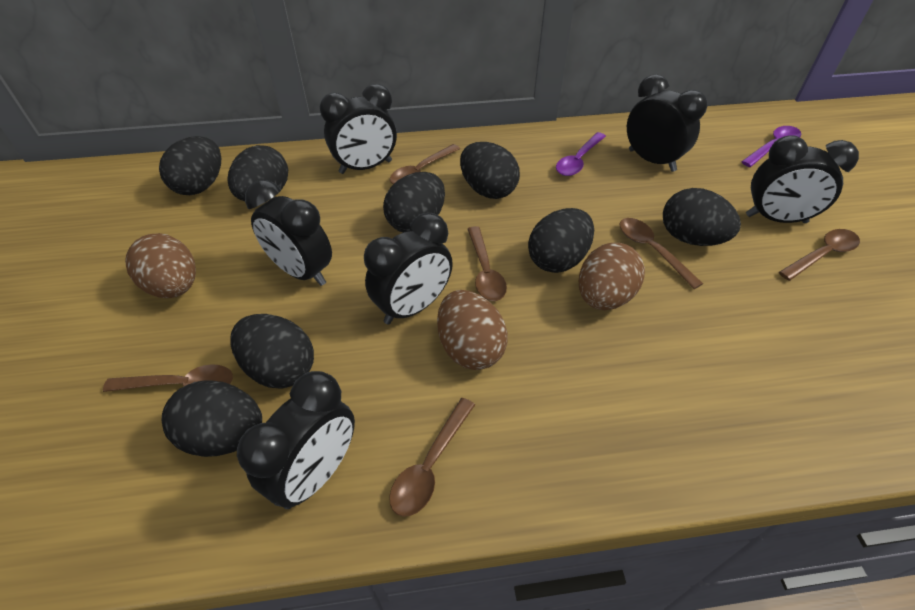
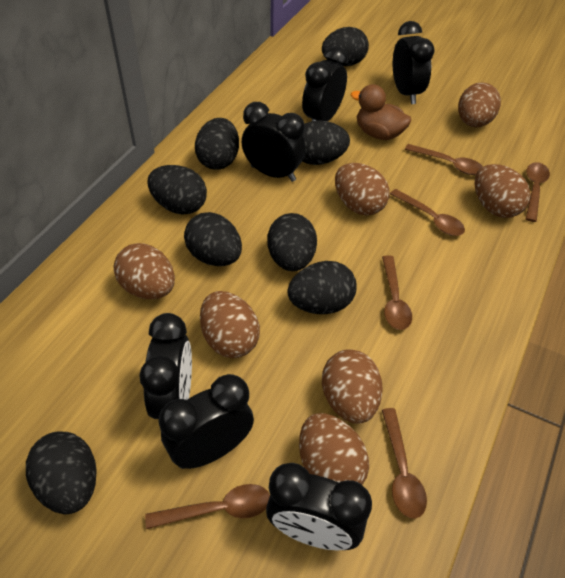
brown duck: 0 -> 1
brown egg: 3 -> 7
purple spoon: 2 -> 0

